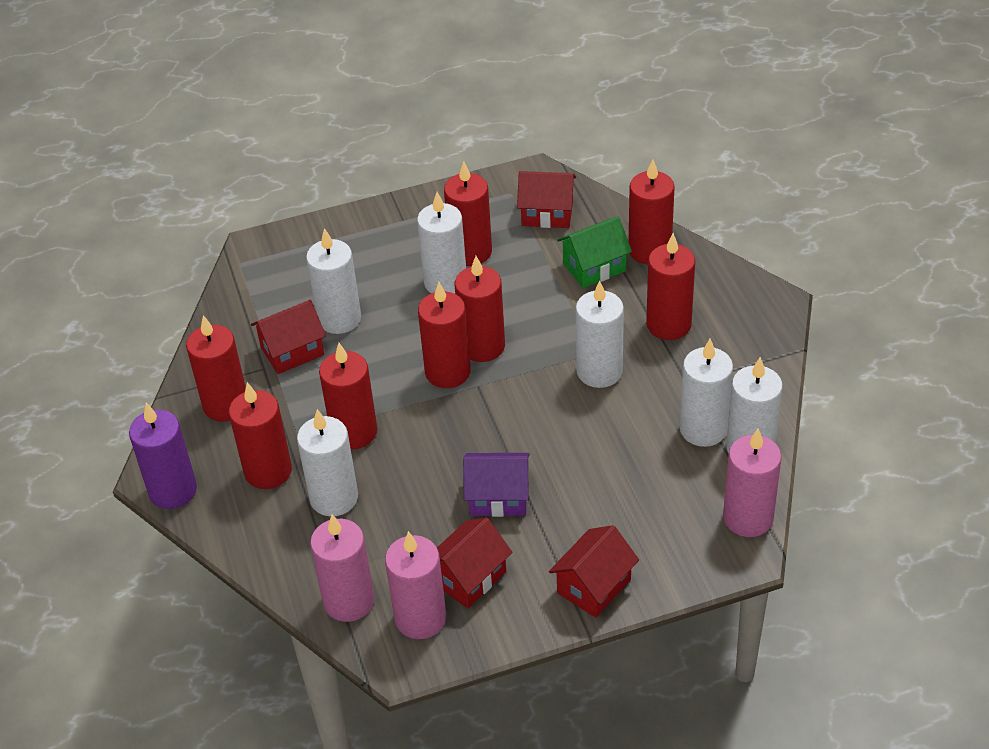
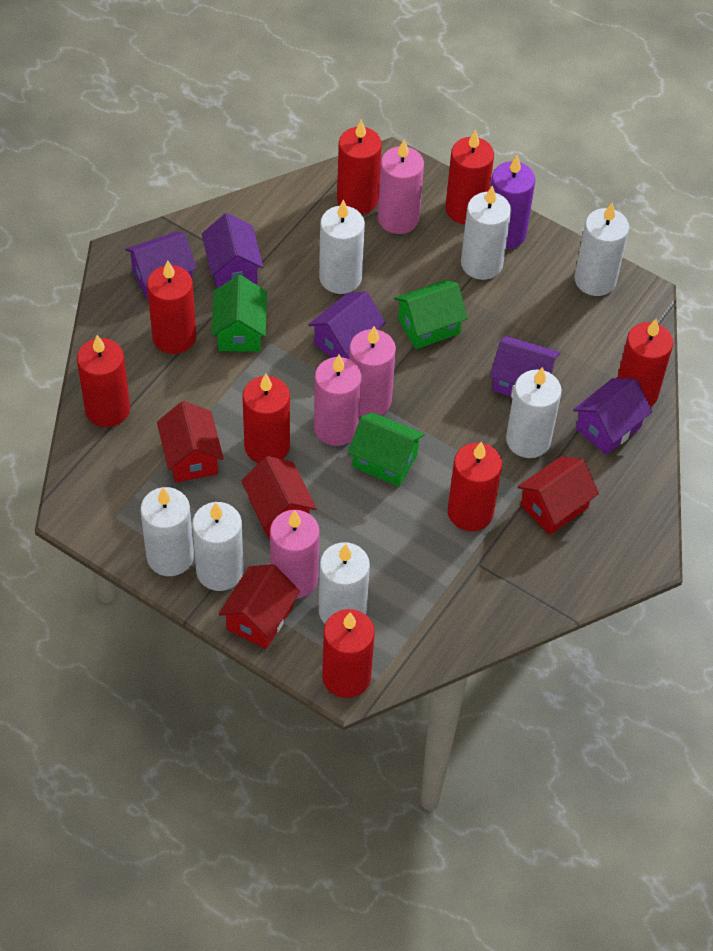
green house: 1 -> 3
pink candle: 3 -> 4
purple house: 1 -> 5
white candle: 6 -> 7

